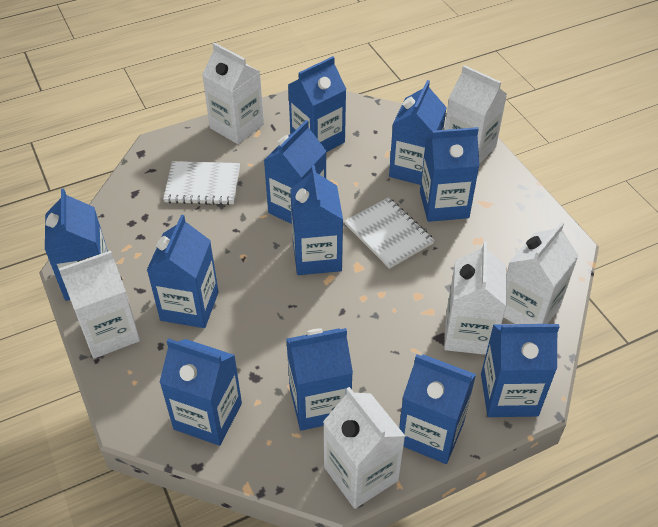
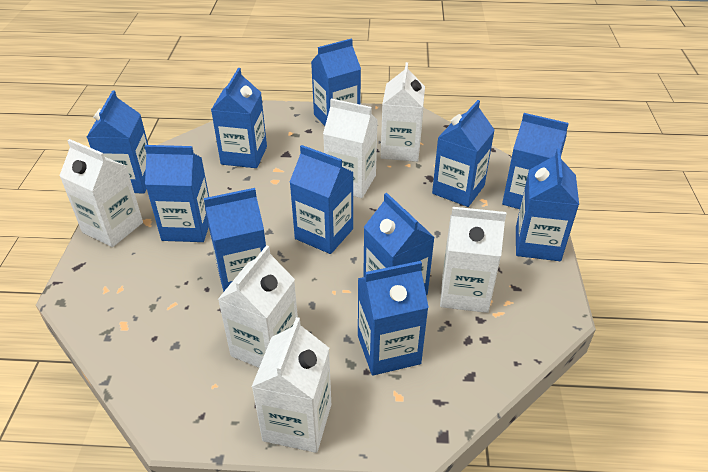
white notebook: 2 -> 0

